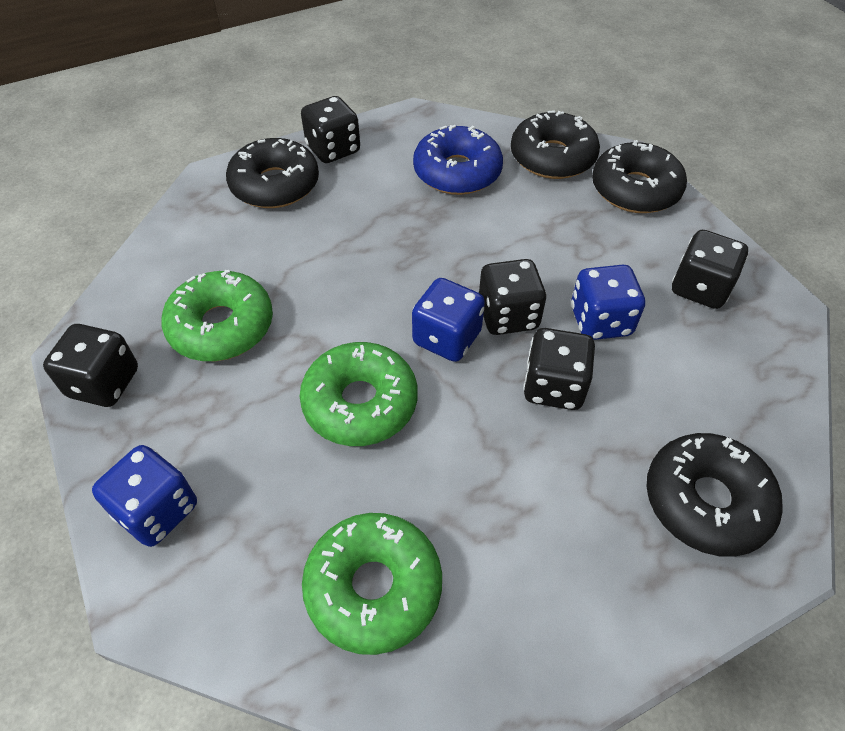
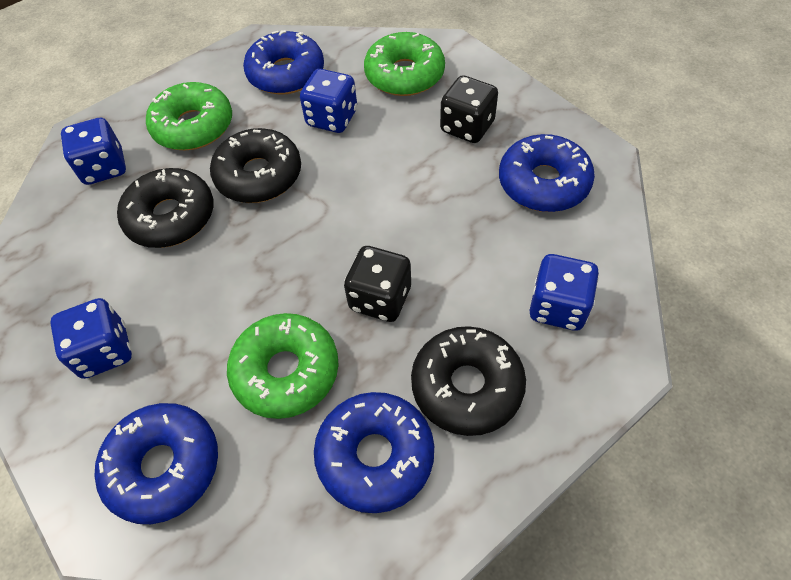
black dice: 5 -> 2
black donut: 4 -> 3
blue dice: 3 -> 4
blue donut: 1 -> 4

